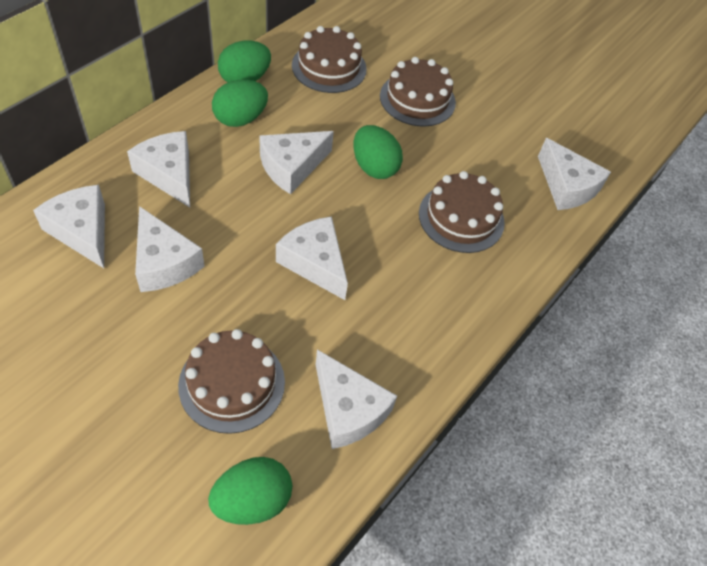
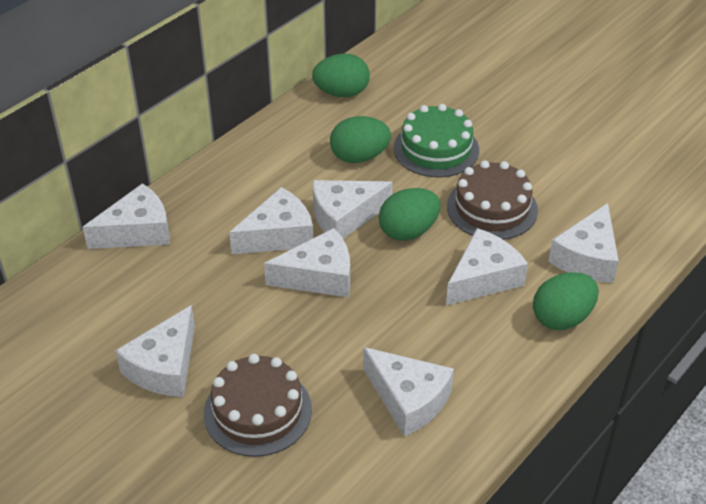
brown cake: 4 -> 2
green cake: 0 -> 1
white cheese: 7 -> 8

